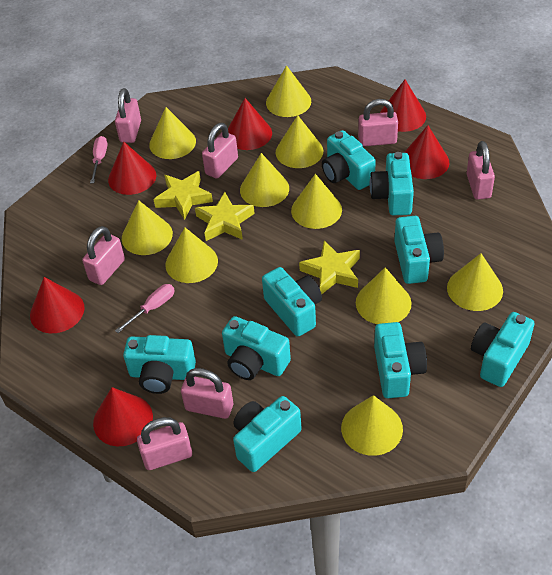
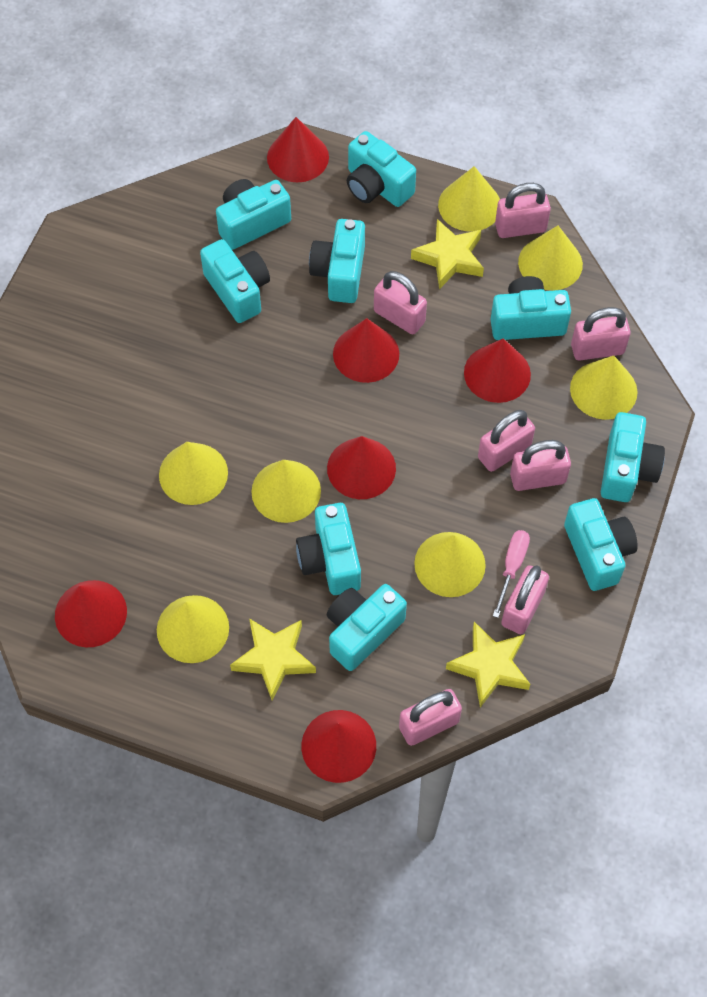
pink screwdriver: 2 -> 1
yellow cone: 10 -> 7

